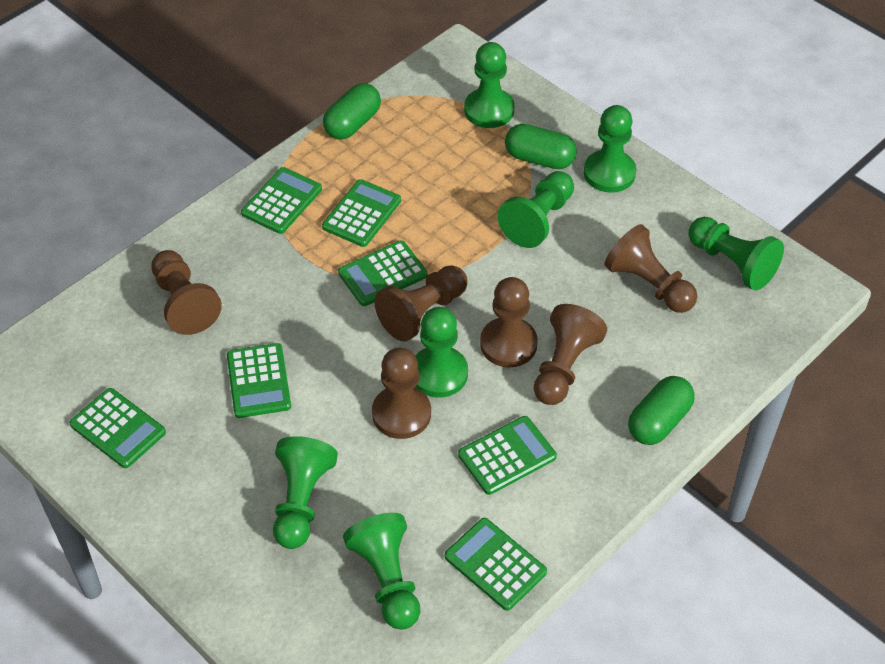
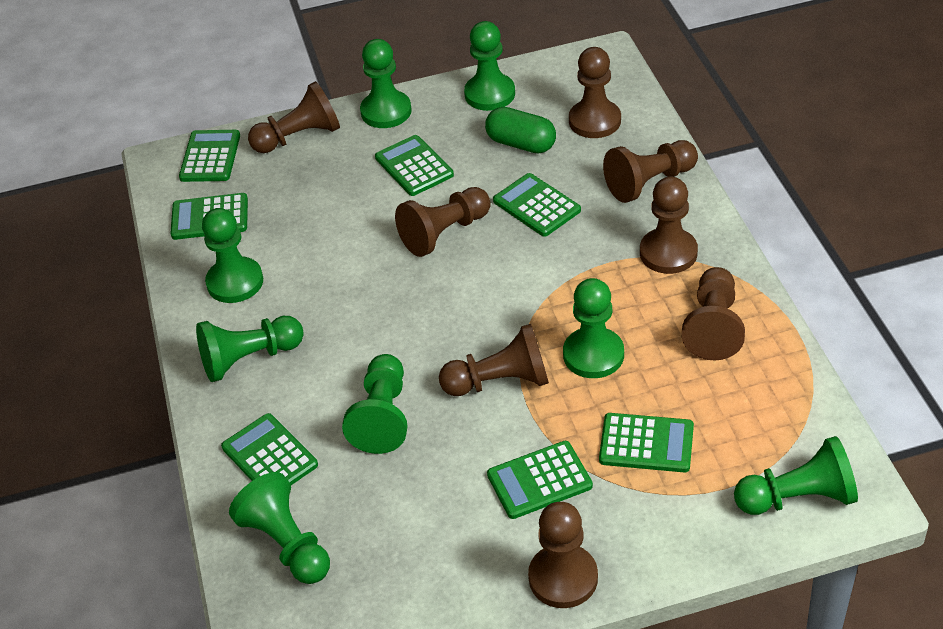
brown pawn: 6 -> 8
green capsule: 3 -> 1
green pawn: 7 -> 8

